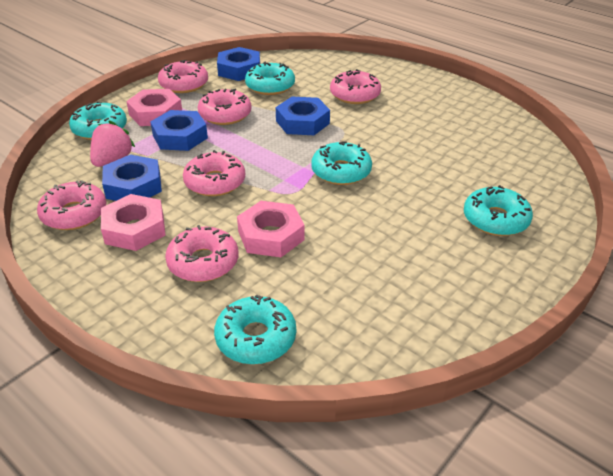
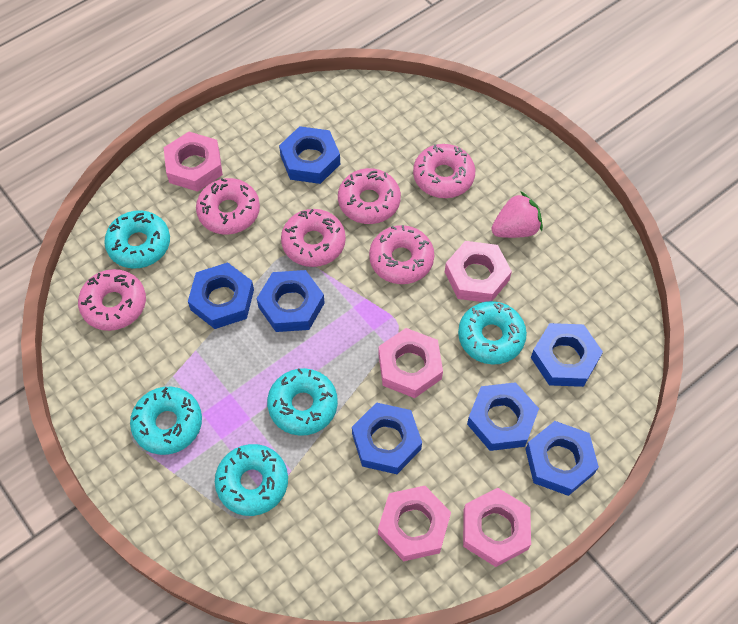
blue nut: 4 -> 7
pink nut: 3 -> 5

